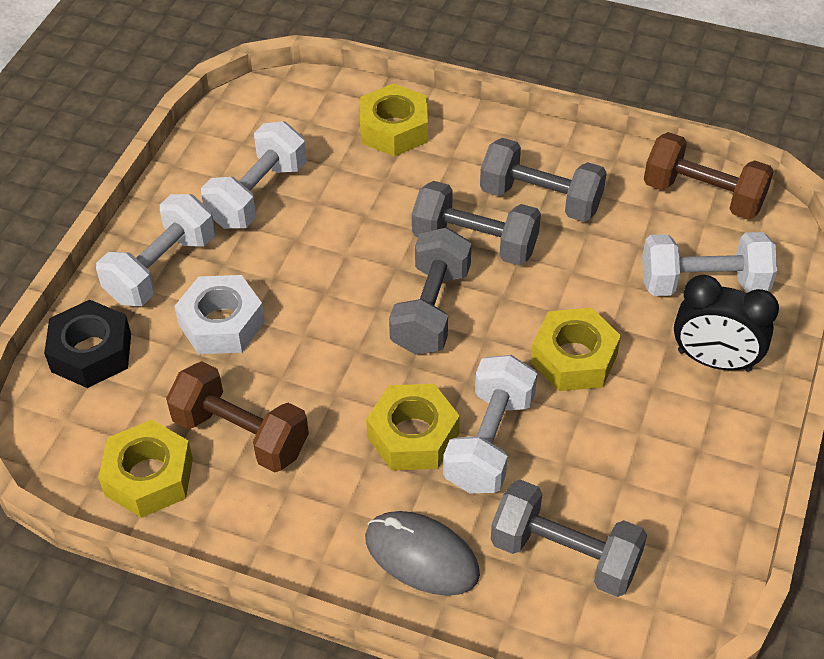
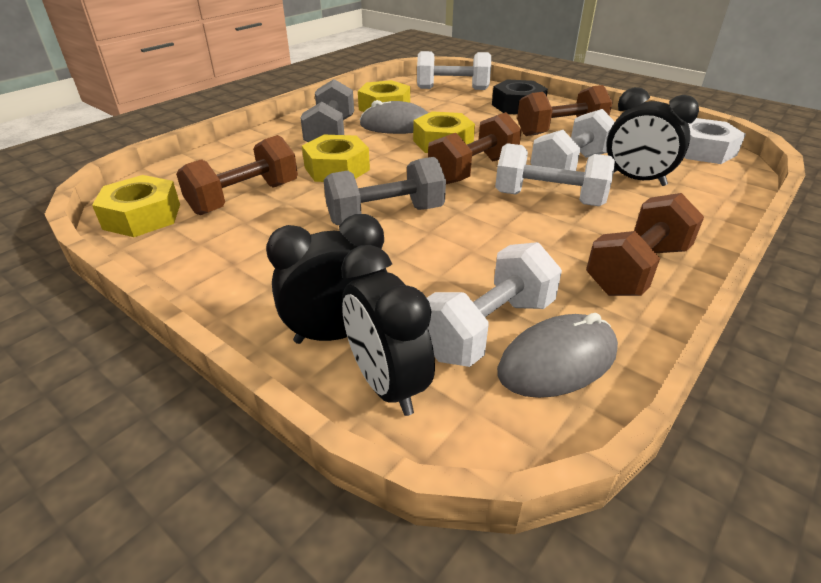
black clock: 1 -> 3
brown dumbbell: 2 -> 4
grey dumbbell: 4 -> 2
grey mouse: 1 -> 2

